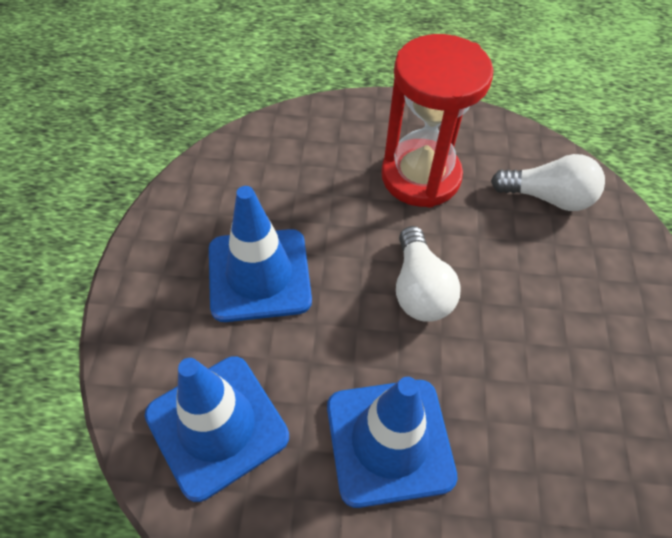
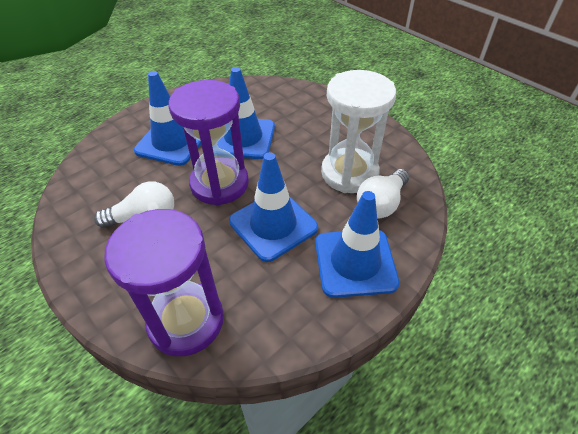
blue traffic cone: 3 -> 4
purple hourglass: 0 -> 2
red hourglass: 1 -> 0
white hourglass: 0 -> 1

